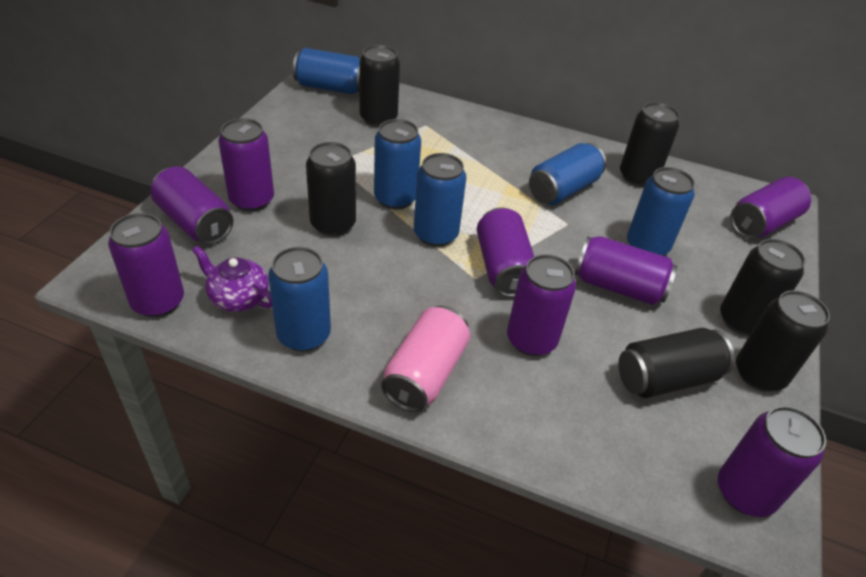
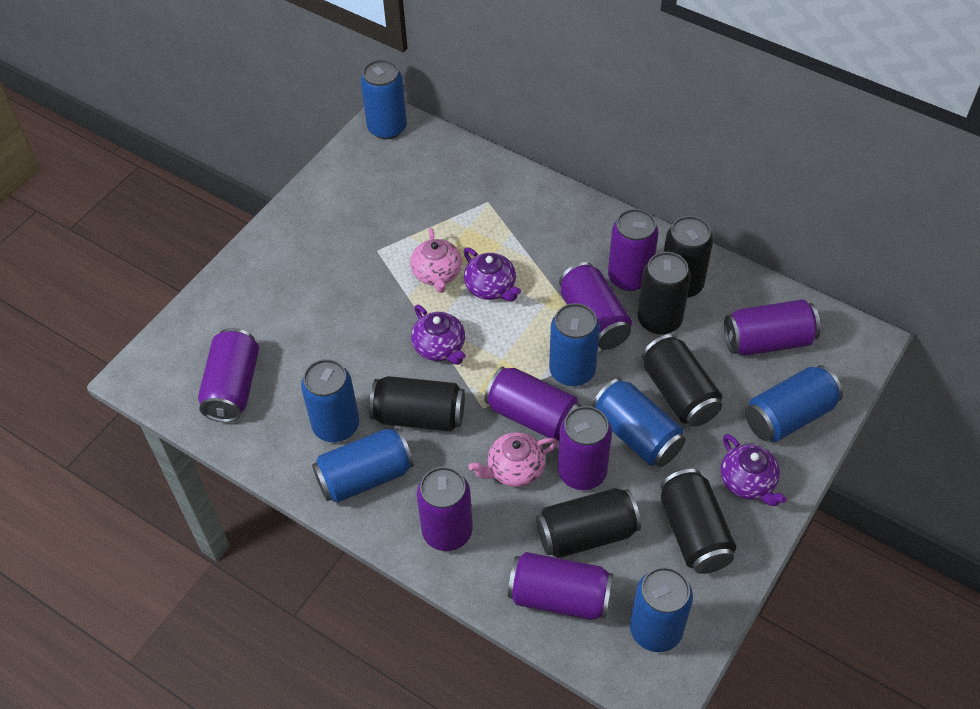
blue can: 6 -> 7
pink can: 1 -> 0
pink teapot: 0 -> 2
purple teapot: 1 -> 3

